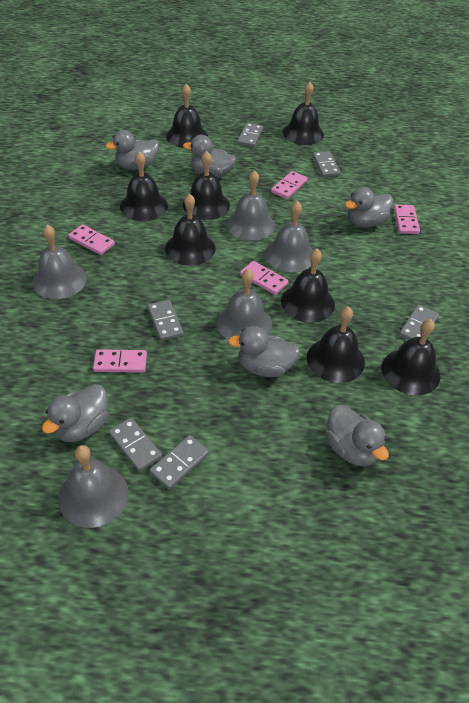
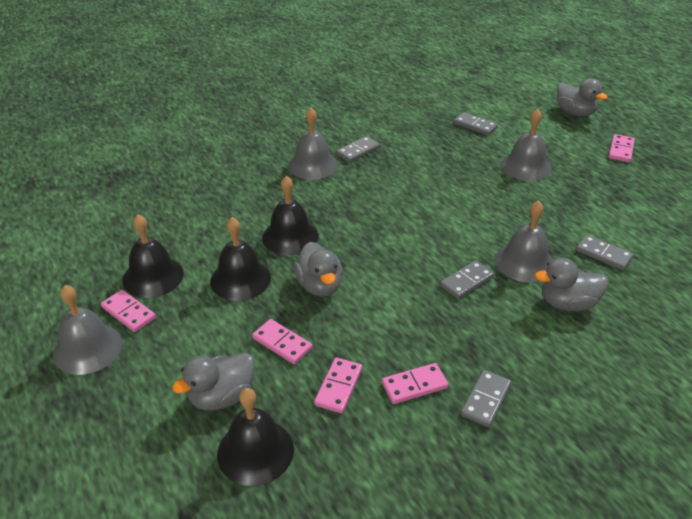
black bell: 8 -> 4
grey bell: 5 -> 4
grey domino: 6 -> 5
grey duck: 6 -> 4

